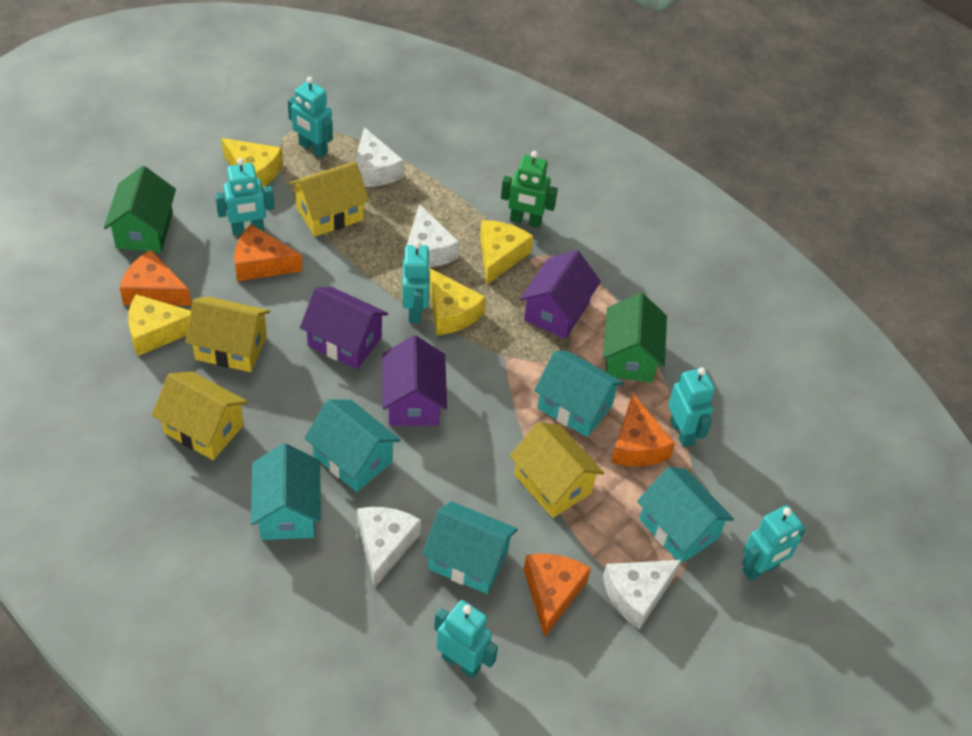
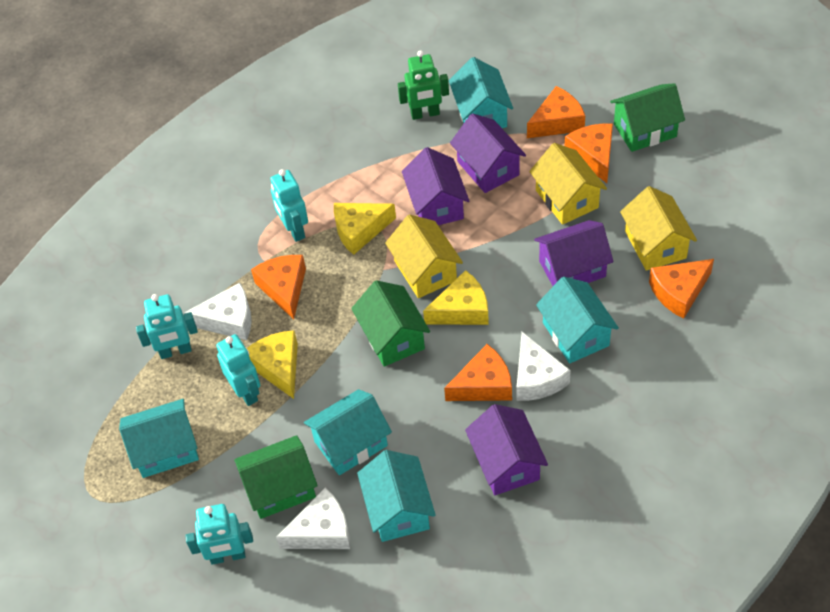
green house: 2 -> 3
orange cheese: 4 -> 5
purple house: 3 -> 4
turquoise robot: 6 -> 4
white cheese: 4 -> 3
yellow cheese: 4 -> 3
yellow house: 4 -> 3

